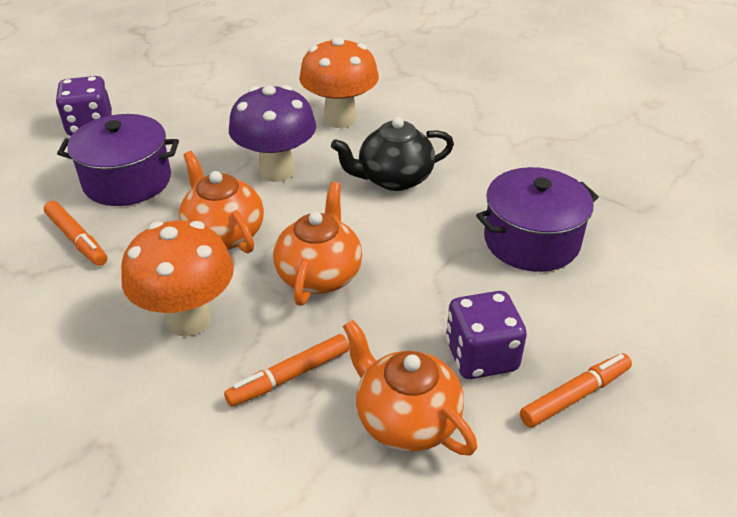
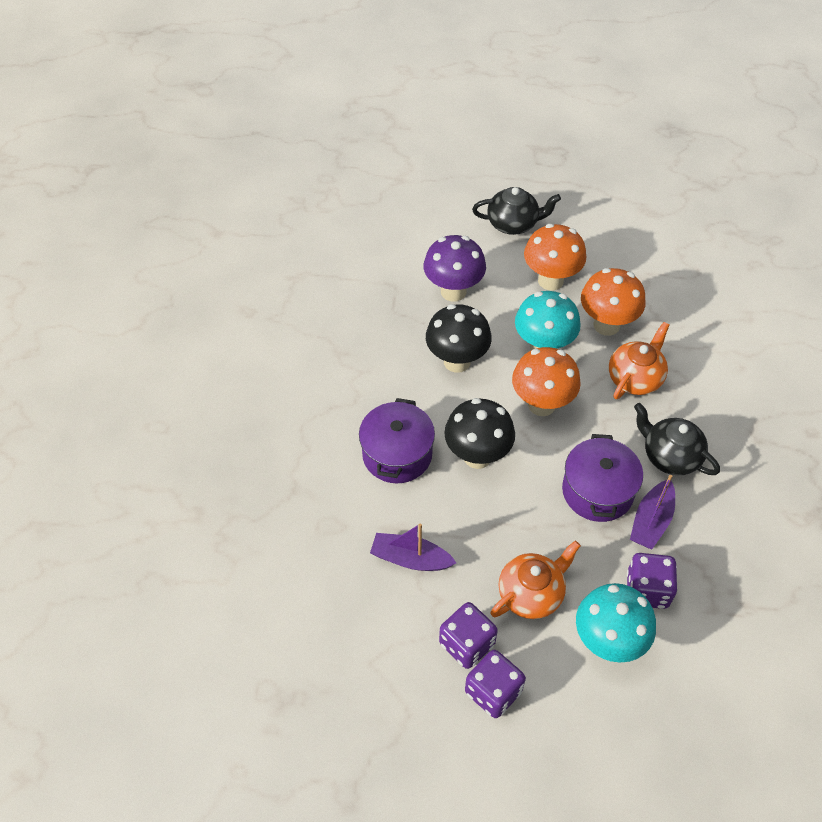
black mushroom: 0 -> 2
black teapot: 1 -> 2
orange marker: 3 -> 0
orange mushroom: 2 -> 3
orange teapot: 3 -> 2
purple boat: 0 -> 2
purple dice: 2 -> 3
turquoise mushroom: 0 -> 2

